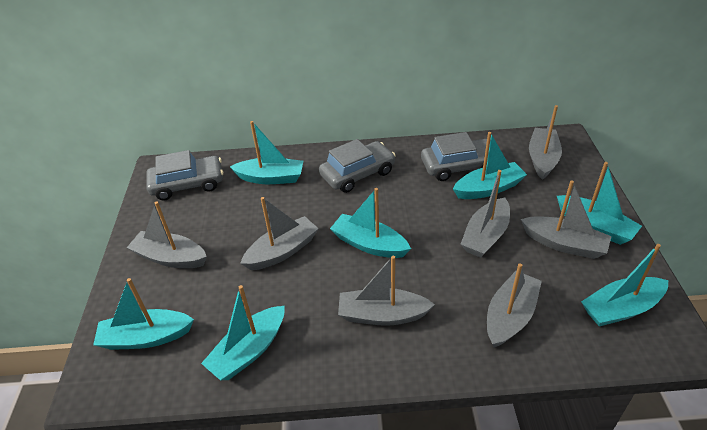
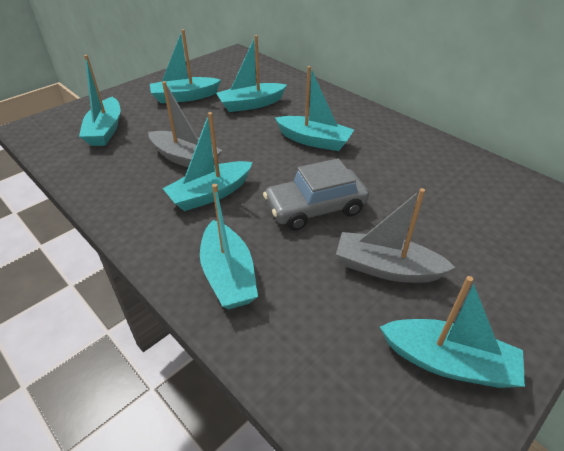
grey boat: 7 -> 2
grey car: 3 -> 1

